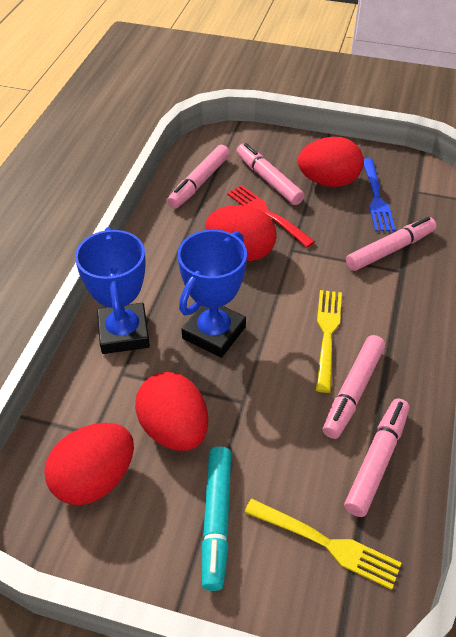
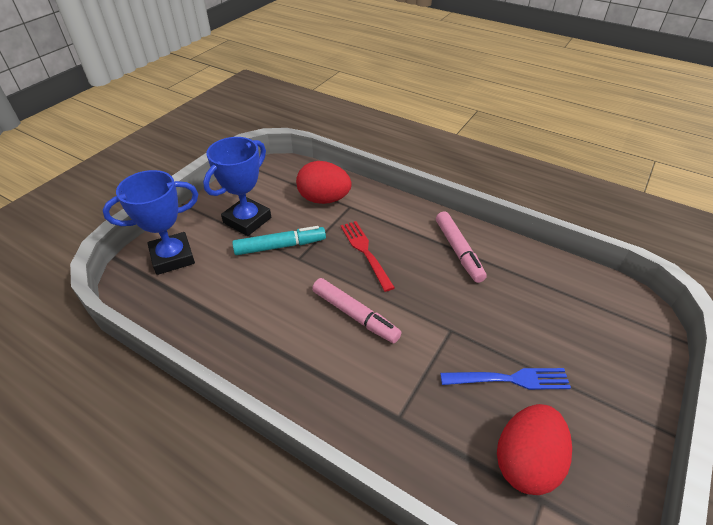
pink marker: 5 -> 2
red egg: 4 -> 2
yellow fork: 2 -> 0

